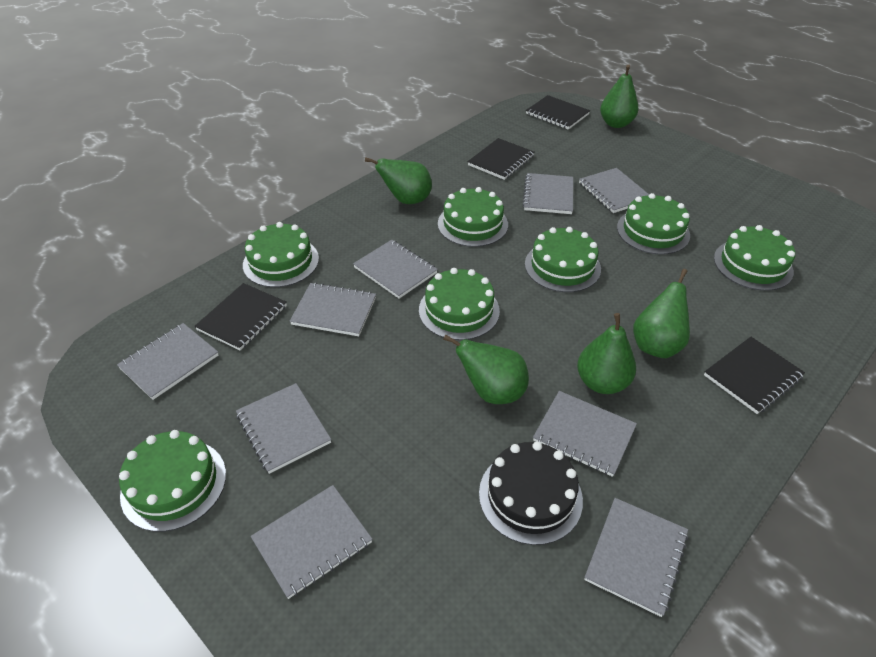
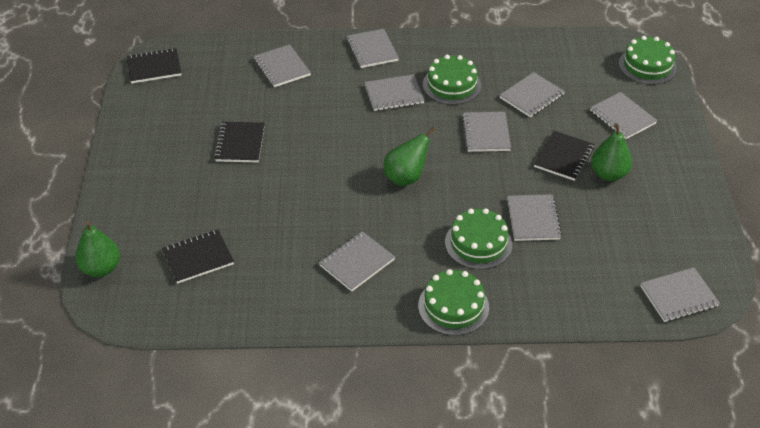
black cake: 1 -> 0
green cake: 7 -> 4
green pear: 5 -> 3

